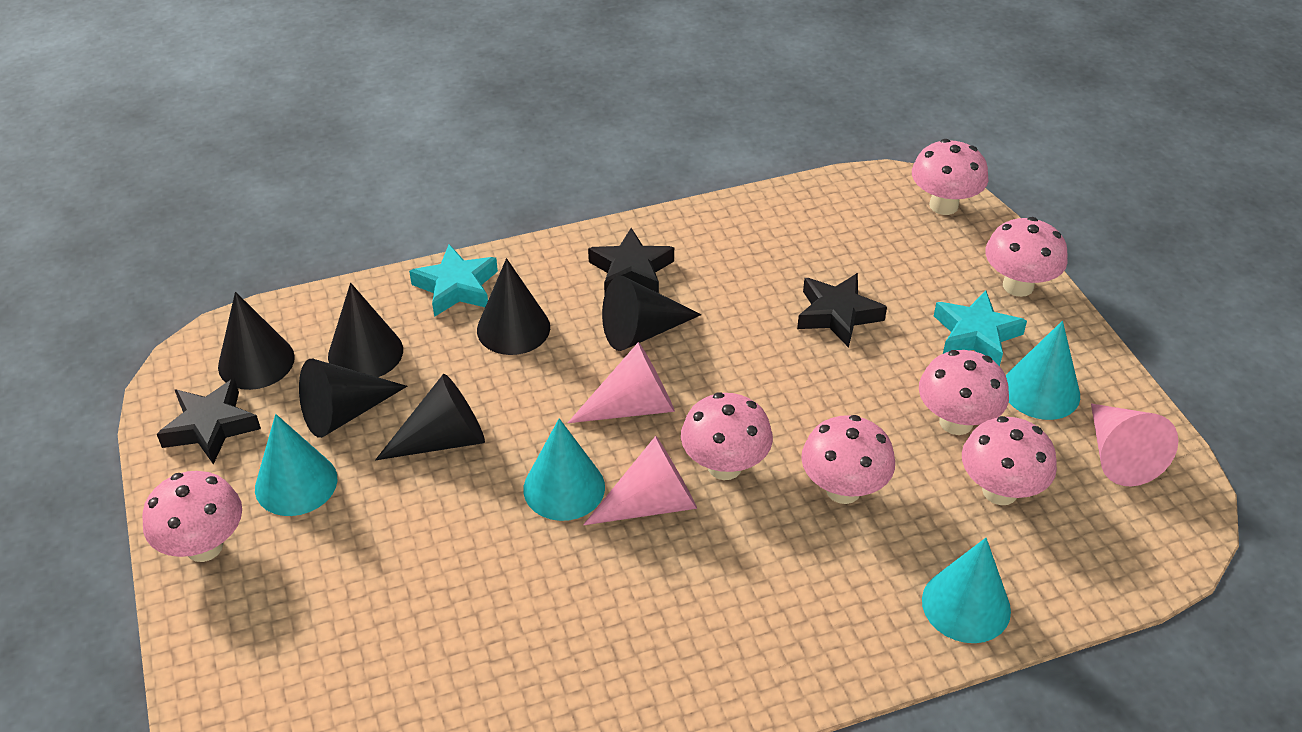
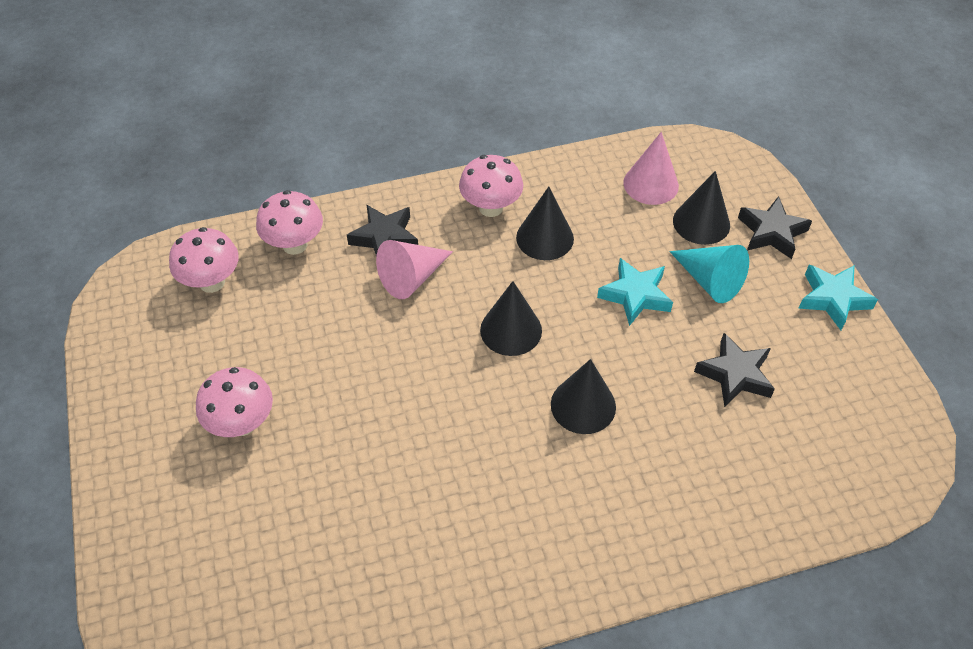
black cone: 6 -> 4
pink cone: 3 -> 2
pink mushroom: 7 -> 4
turquoise cone: 4 -> 1

